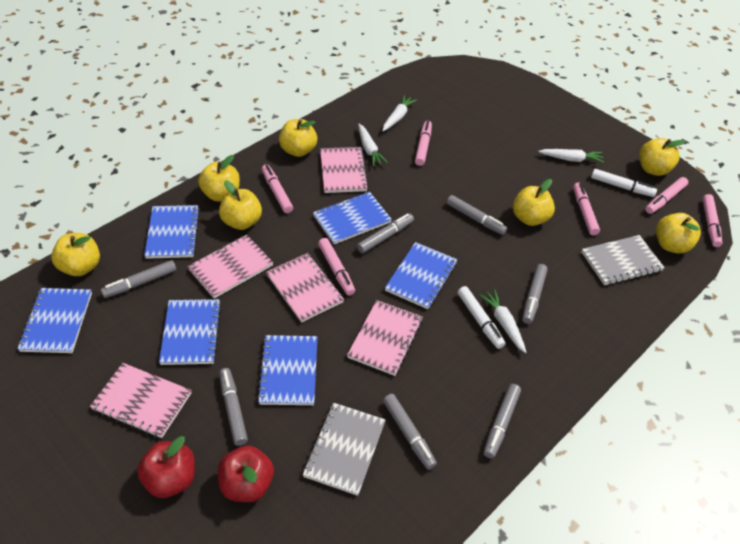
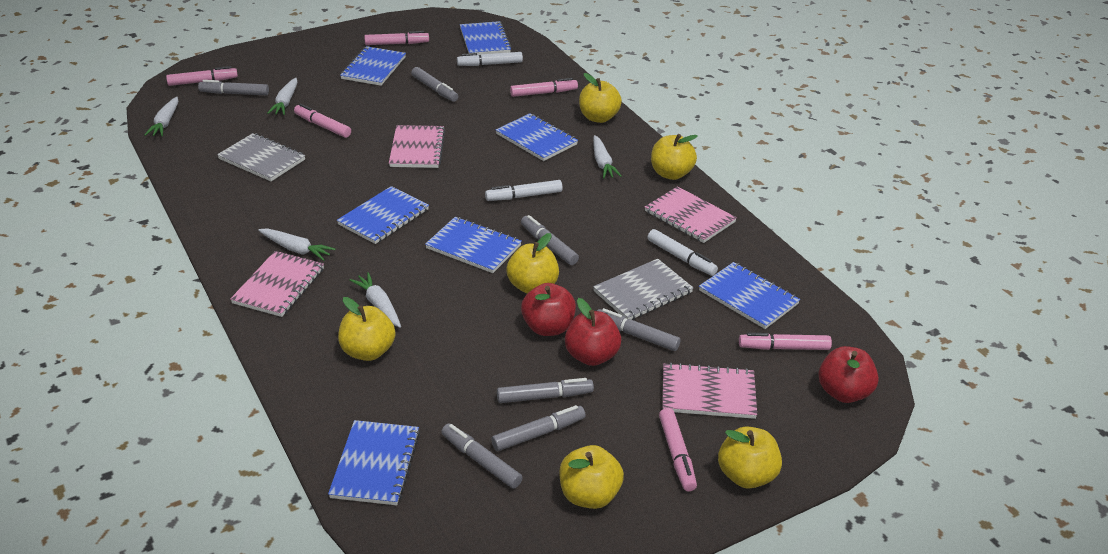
blue notebook: 6 -> 7
pink notebook: 5 -> 4
red apple: 2 -> 3
white carrot: 4 -> 5
white marker: 2 -> 3
yellow apple: 7 -> 6

